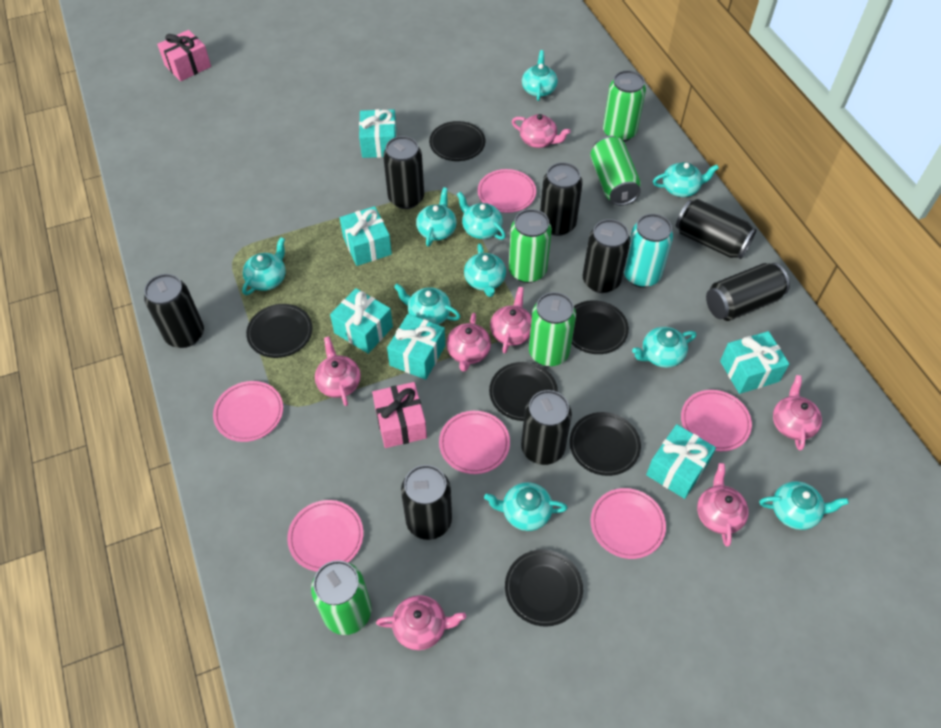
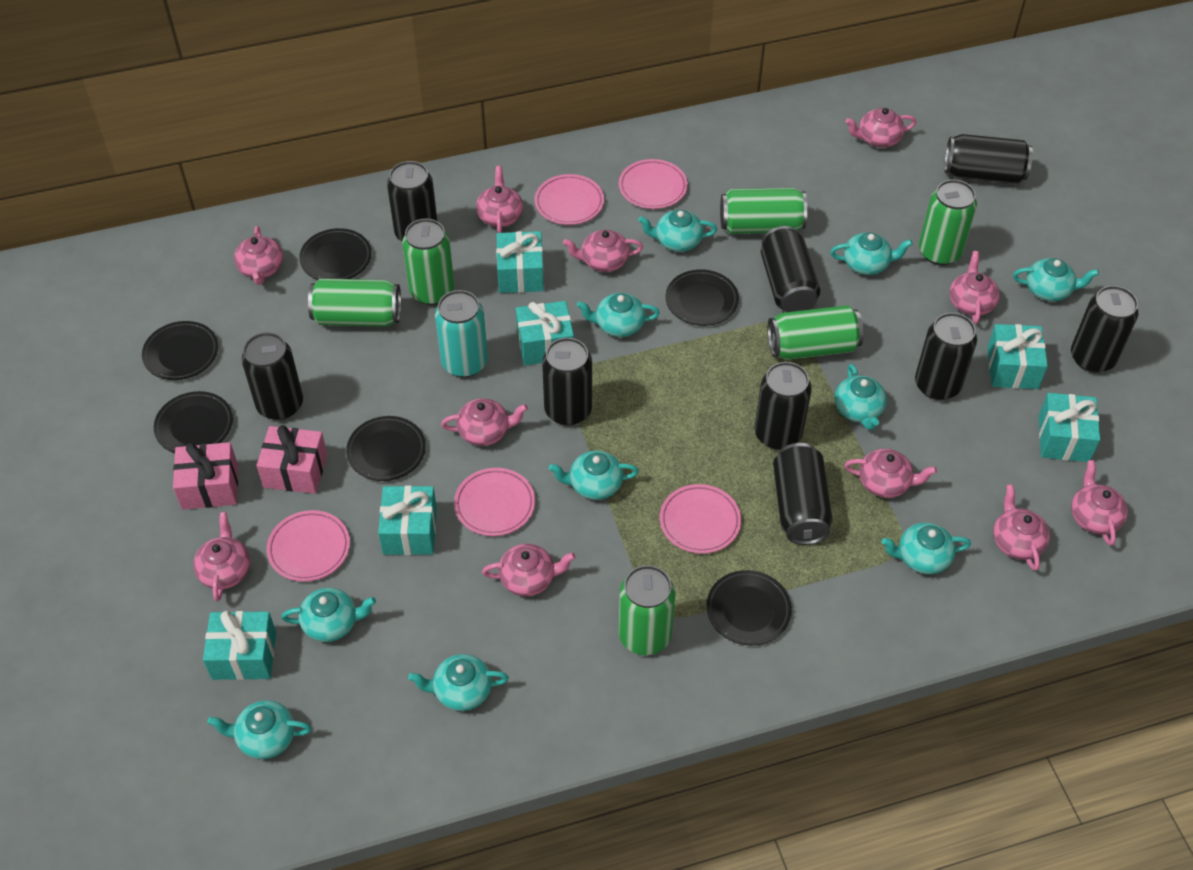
black can: 8 -> 9
green can: 5 -> 6
pink plate: 6 -> 5
pink teapot: 7 -> 11

